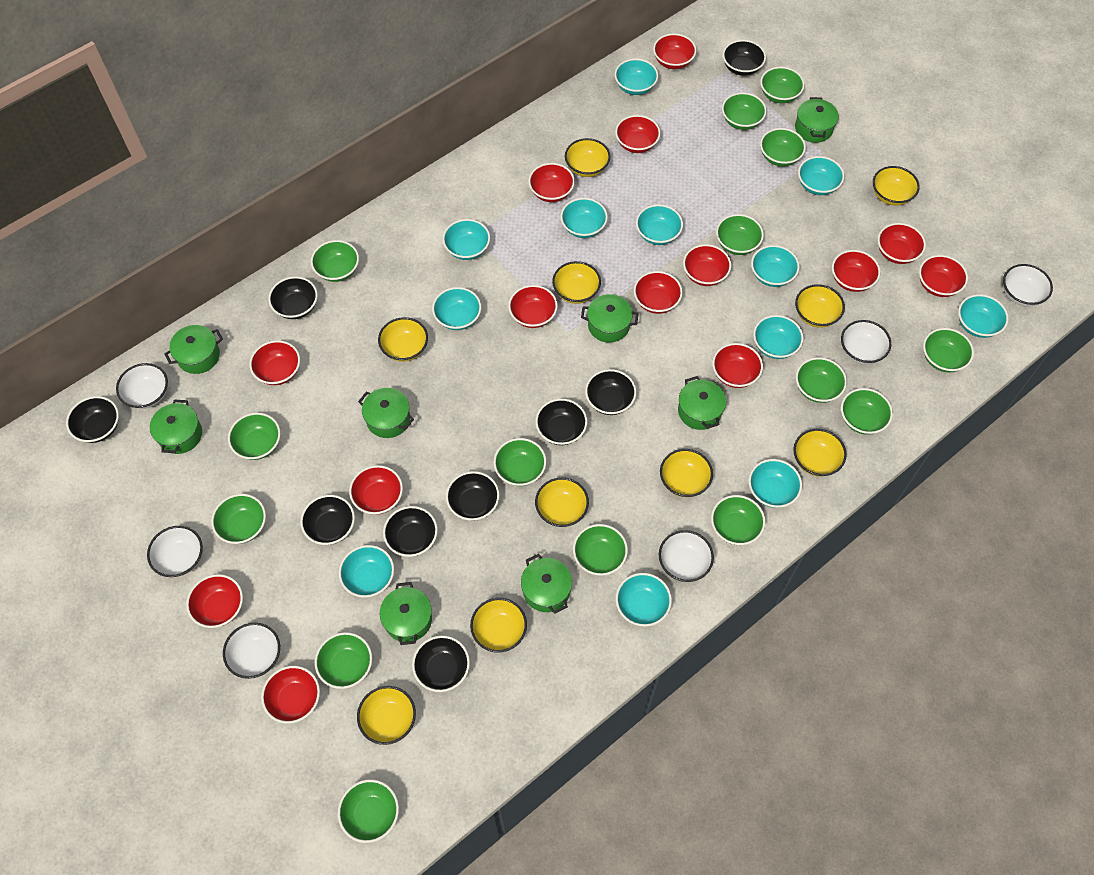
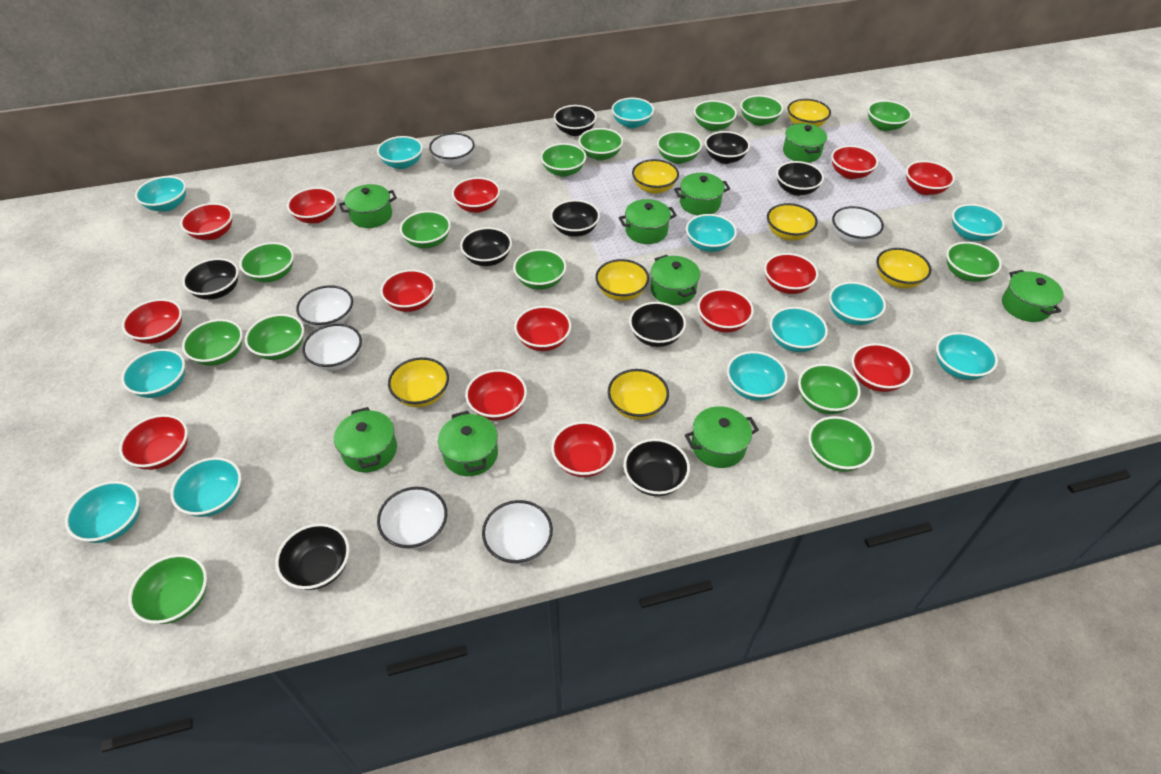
green pot: 8 -> 9
yellow bowl: 10 -> 7

